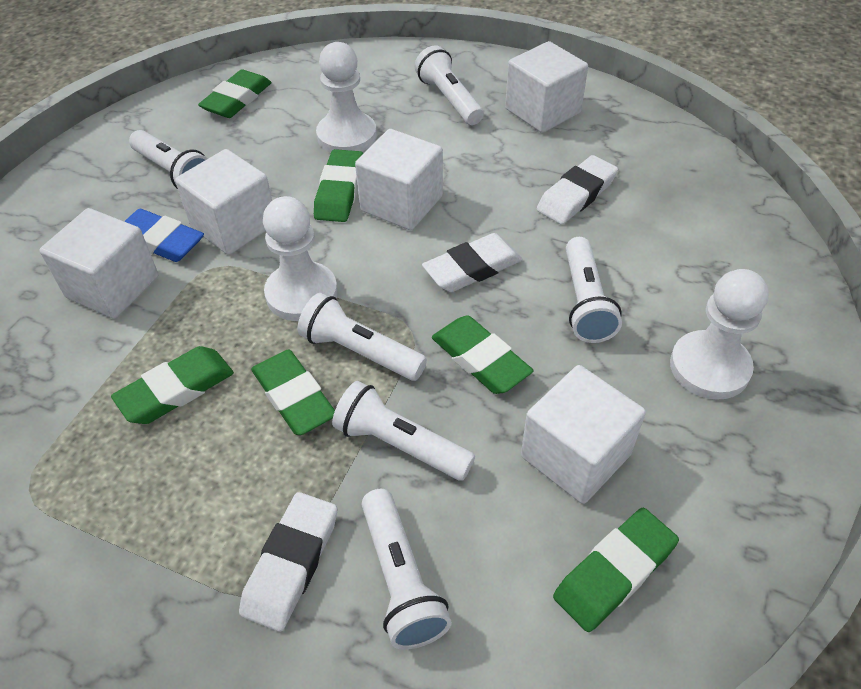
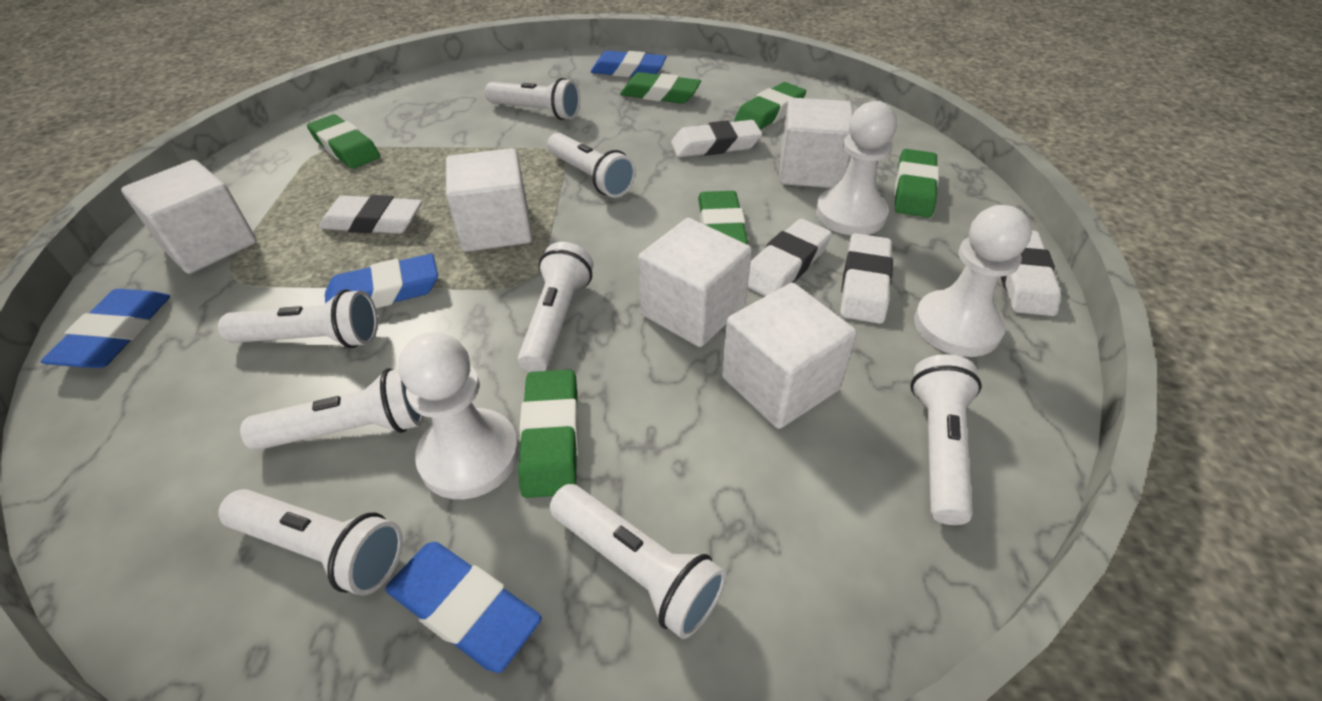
blue eraser: 1 -> 4
white eraser: 3 -> 5
white flashlight: 6 -> 8

